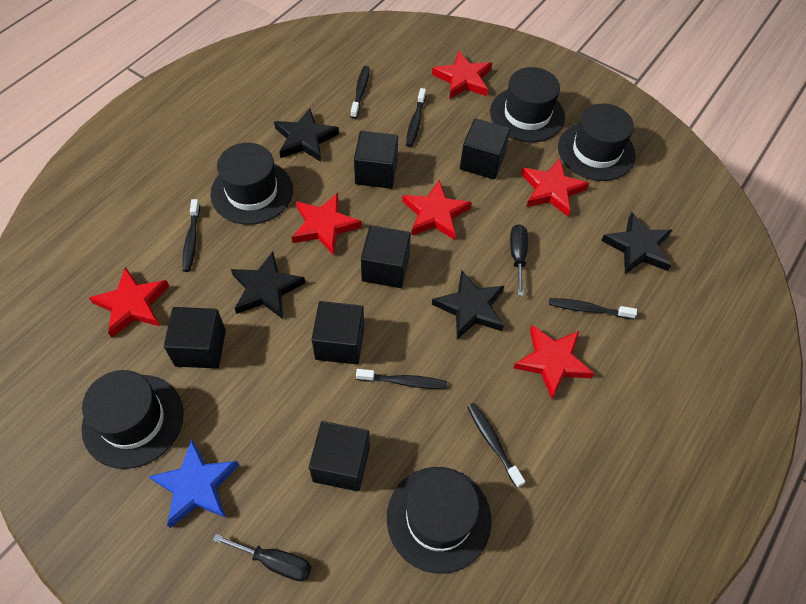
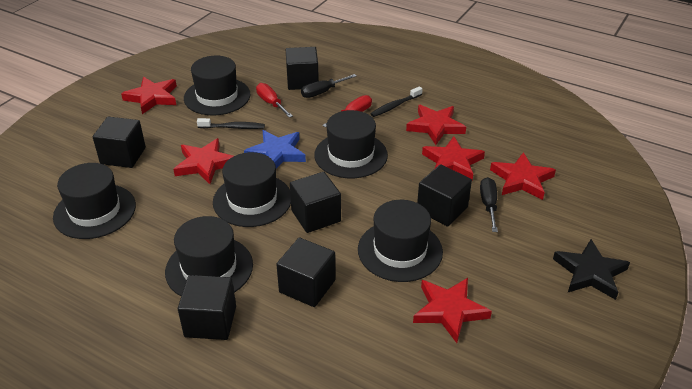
black hat: 5 -> 6
black star: 4 -> 1
black toothbrush: 6 -> 2
red screwdriver: 0 -> 2

